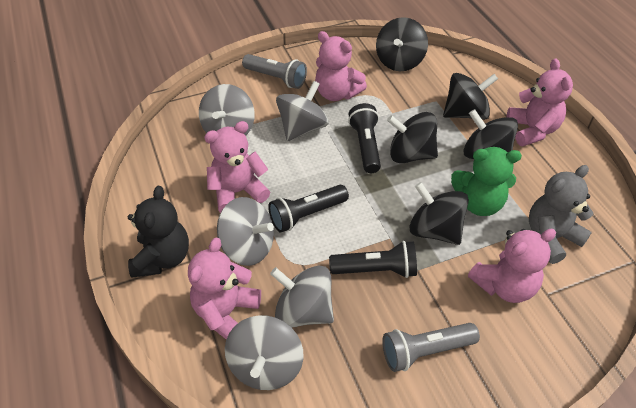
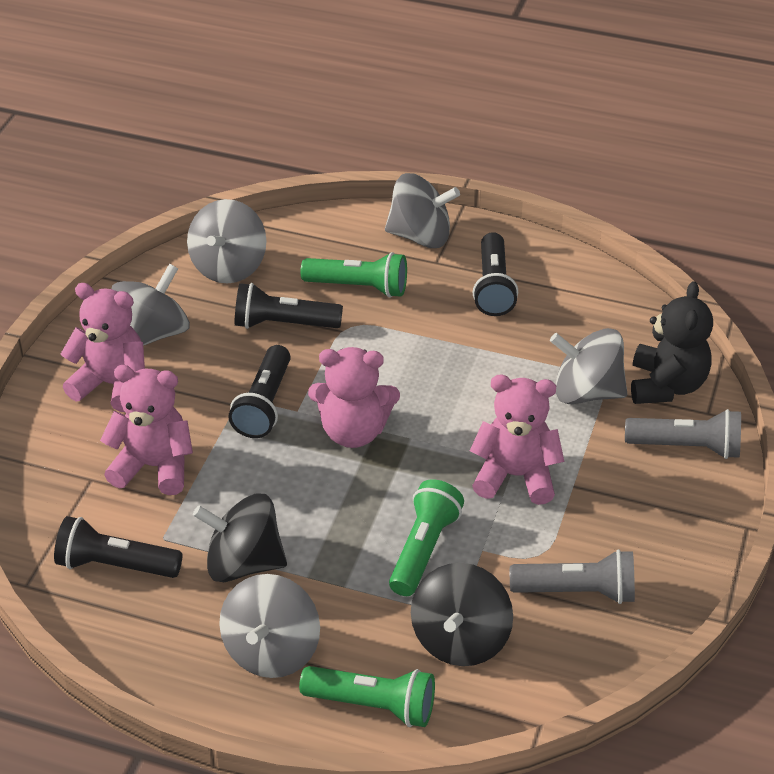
black flashlight: 3 -> 4
black spinning top: 5 -> 2
green flashlight: 0 -> 3
green teddy bear: 1 -> 0
grey teddy bear: 1 -> 0
pink teddy bear: 5 -> 4

